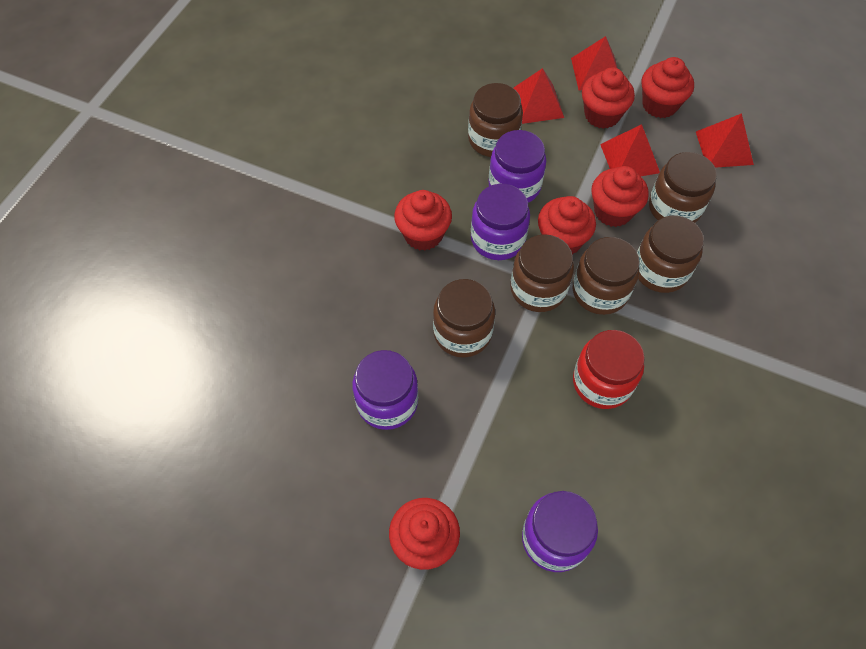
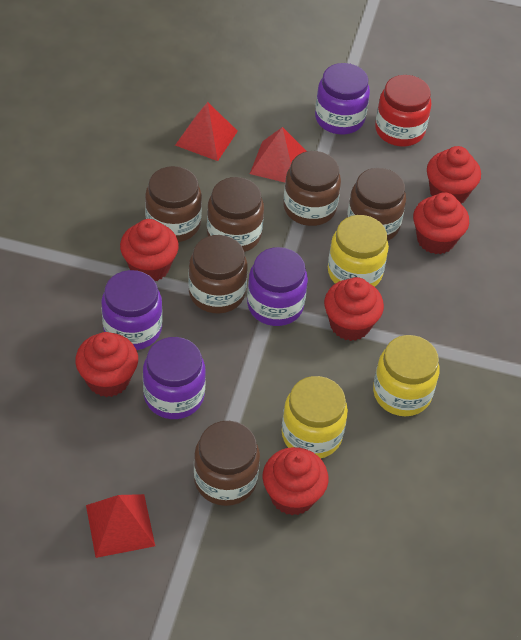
red pyramid: 4 -> 3
yellow jar: 0 -> 3

